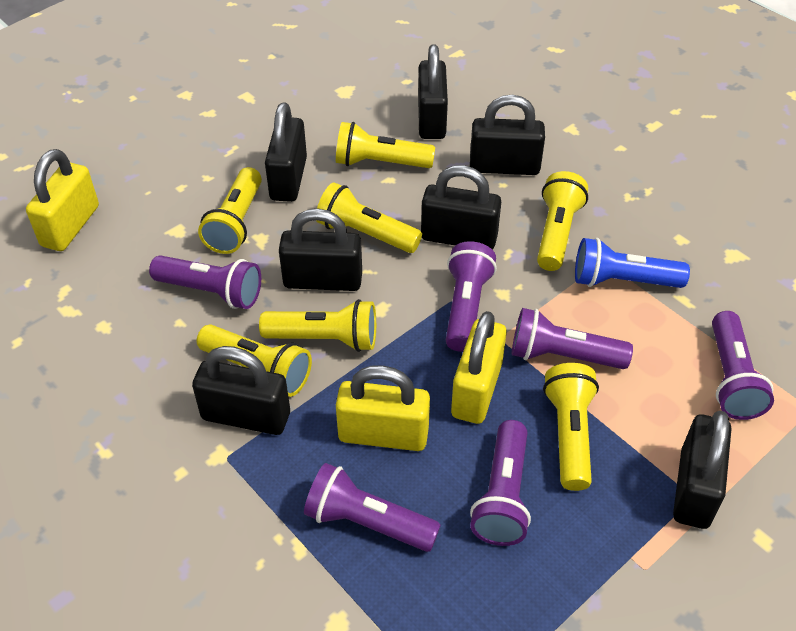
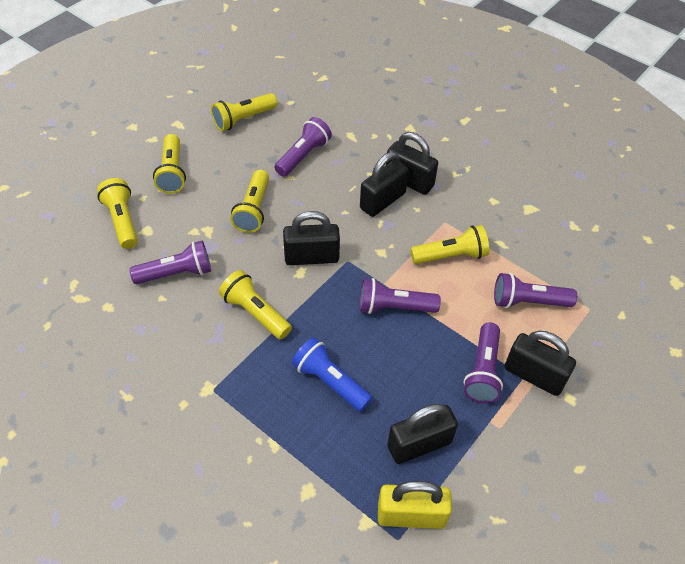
black padlock: 7 -> 5
purple flashlight: 6 -> 5
yellow flashlight: 7 -> 6
yellow padlock: 3 -> 1

